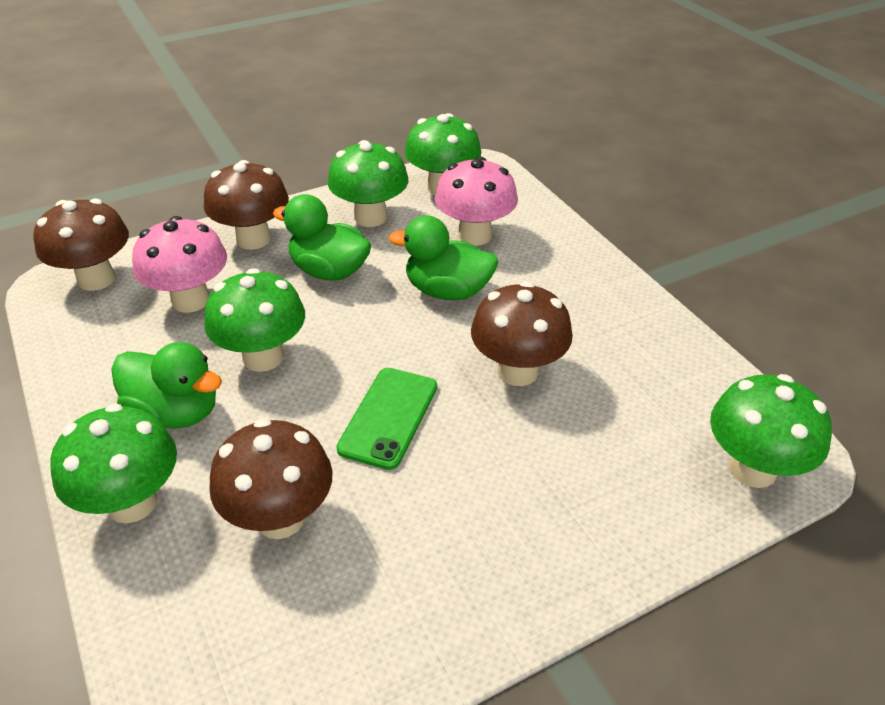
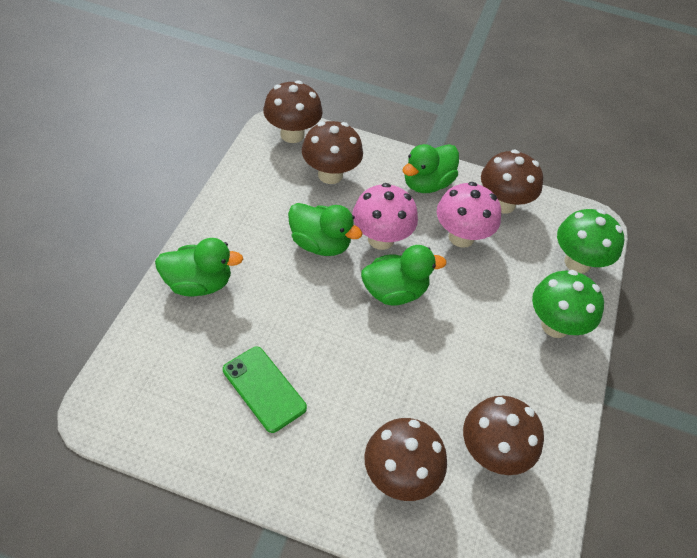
brown mushroom: 4 -> 5
green duck: 3 -> 4
green mushroom: 5 -> 2

